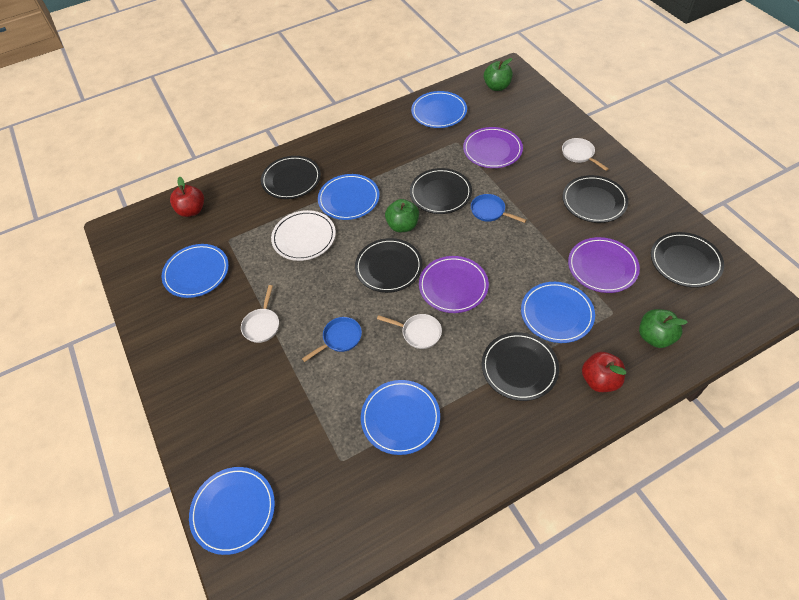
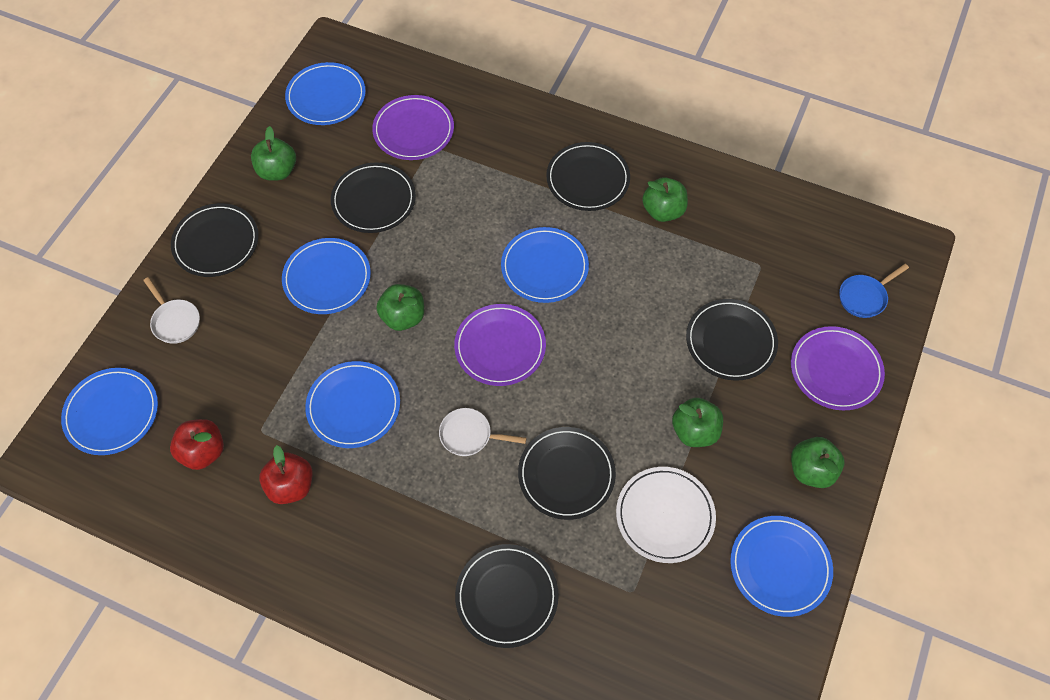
blue pan: 2 -> 1
green apple: 3 -> 5
white pan: 3 -> 2

